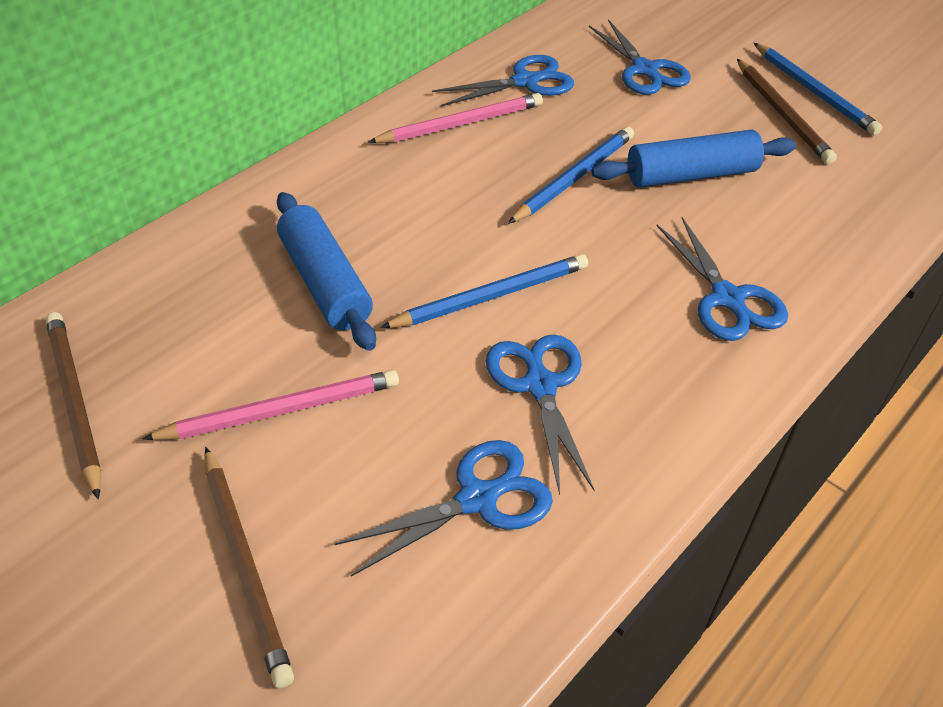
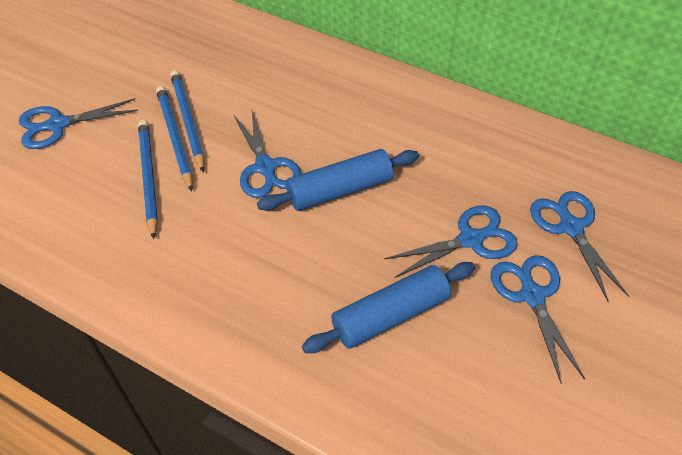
brown pencil: 3 -> 0
pink pencil: 2 -> 0

